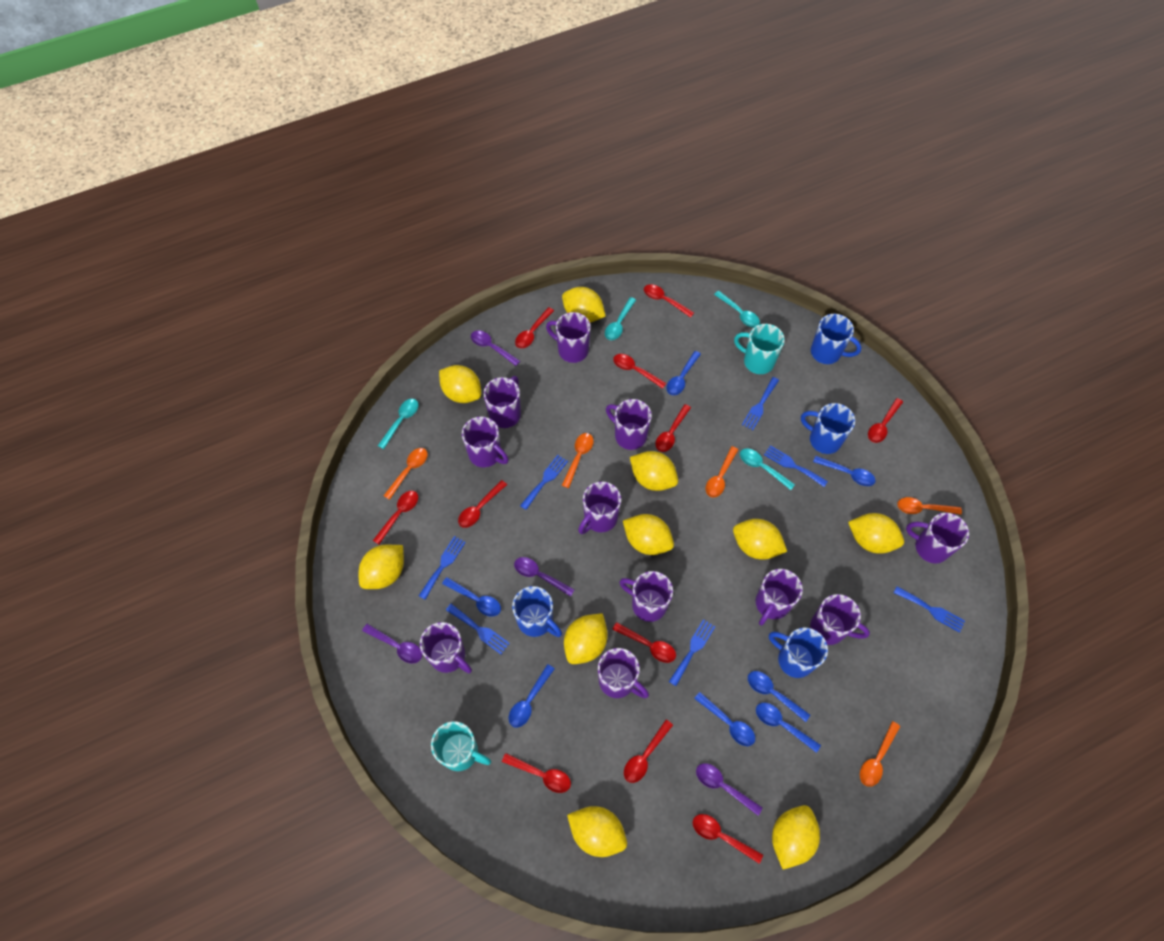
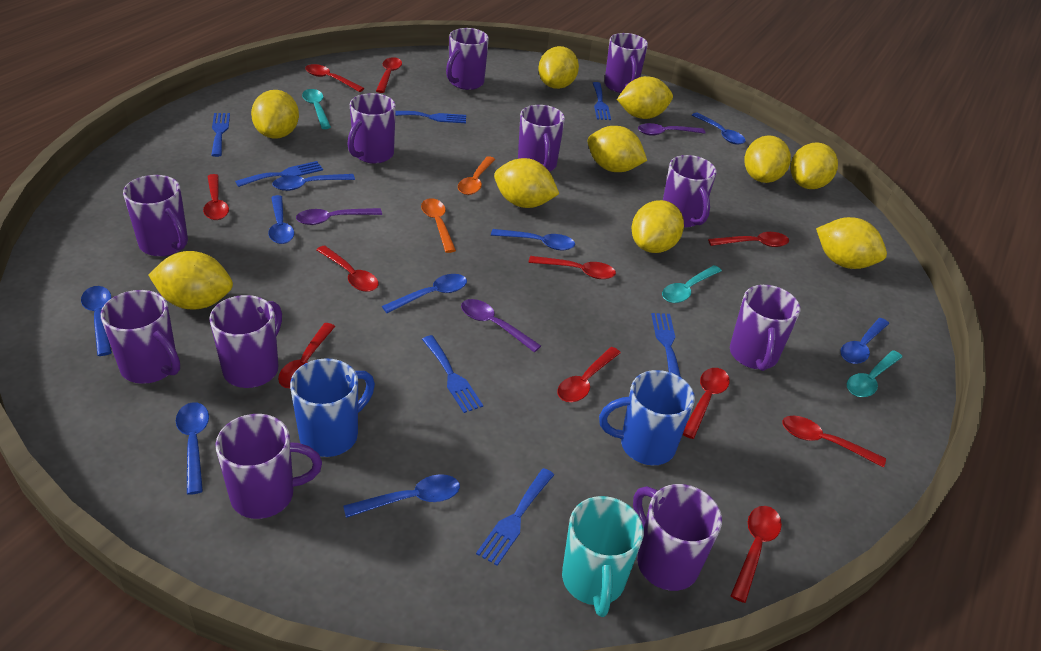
blue mug: 4 -> 2
blue spoon: 7 -> 9
orange spoon: 5 -> 2
purple spoon: 4 -> 3
turquoise mug: 2 -> 1
turquoise spoon: 4 -> 3

